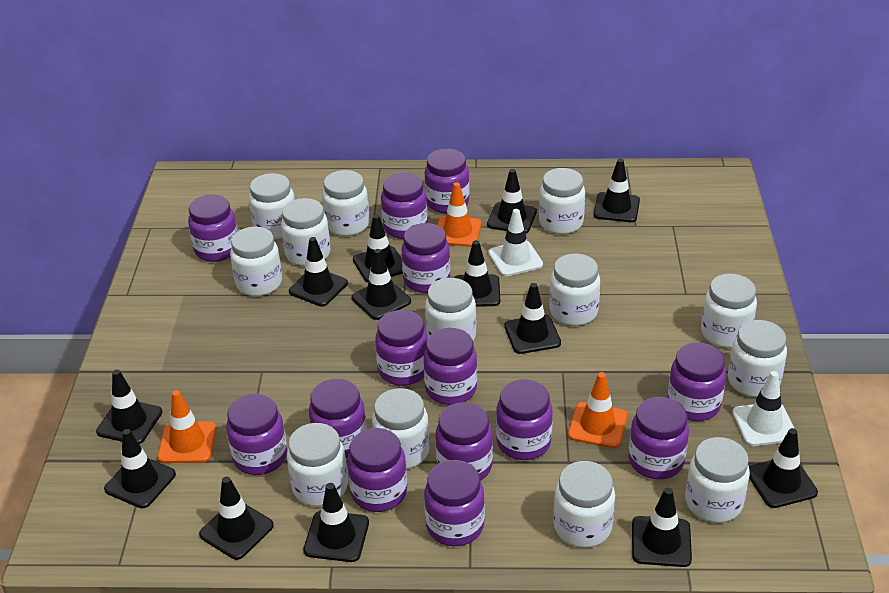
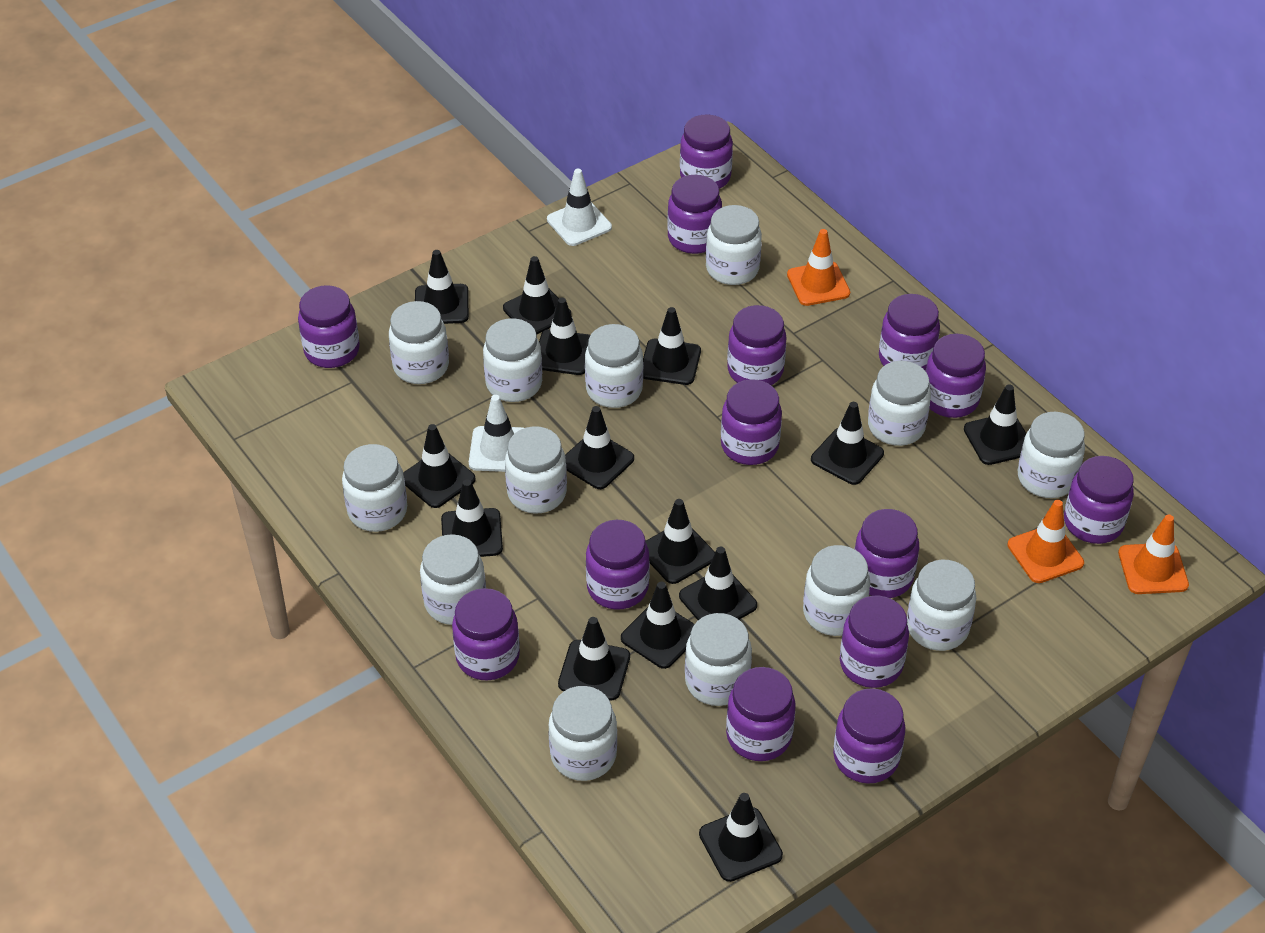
black traffic cone: 13 -> 14

